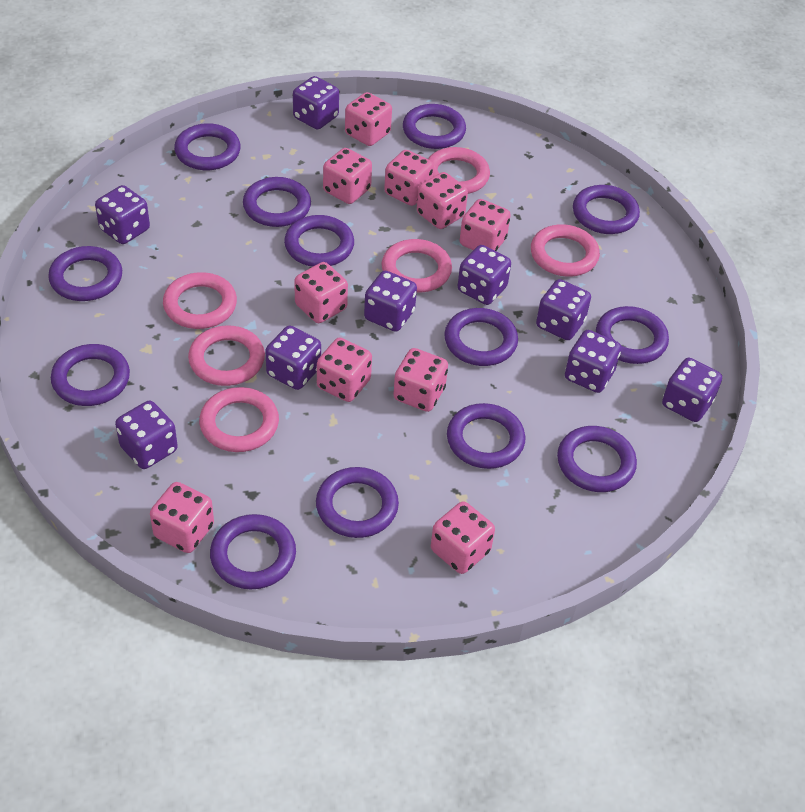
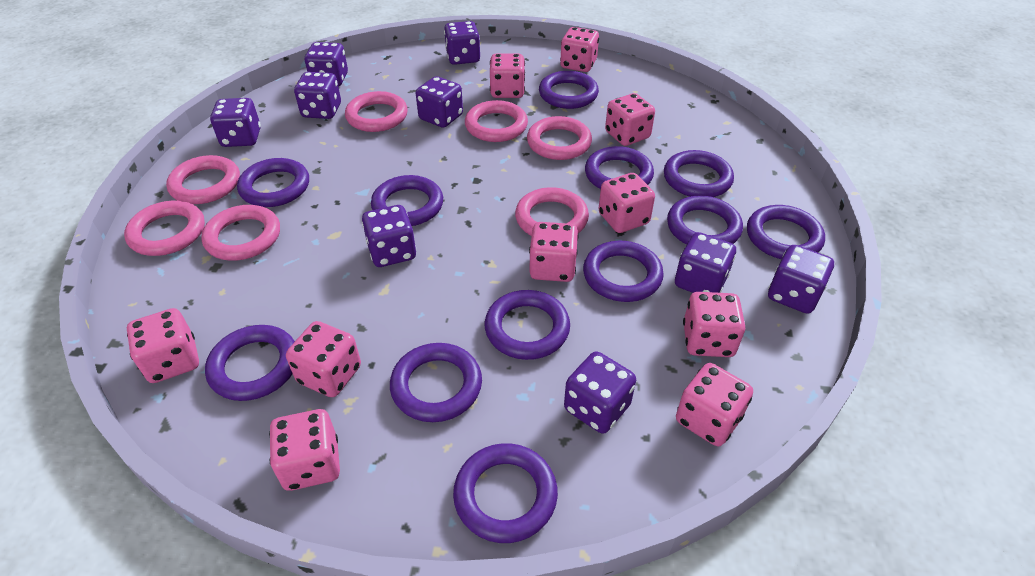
pink ring: 6 -> 7
purple ring: 13 -> 12

